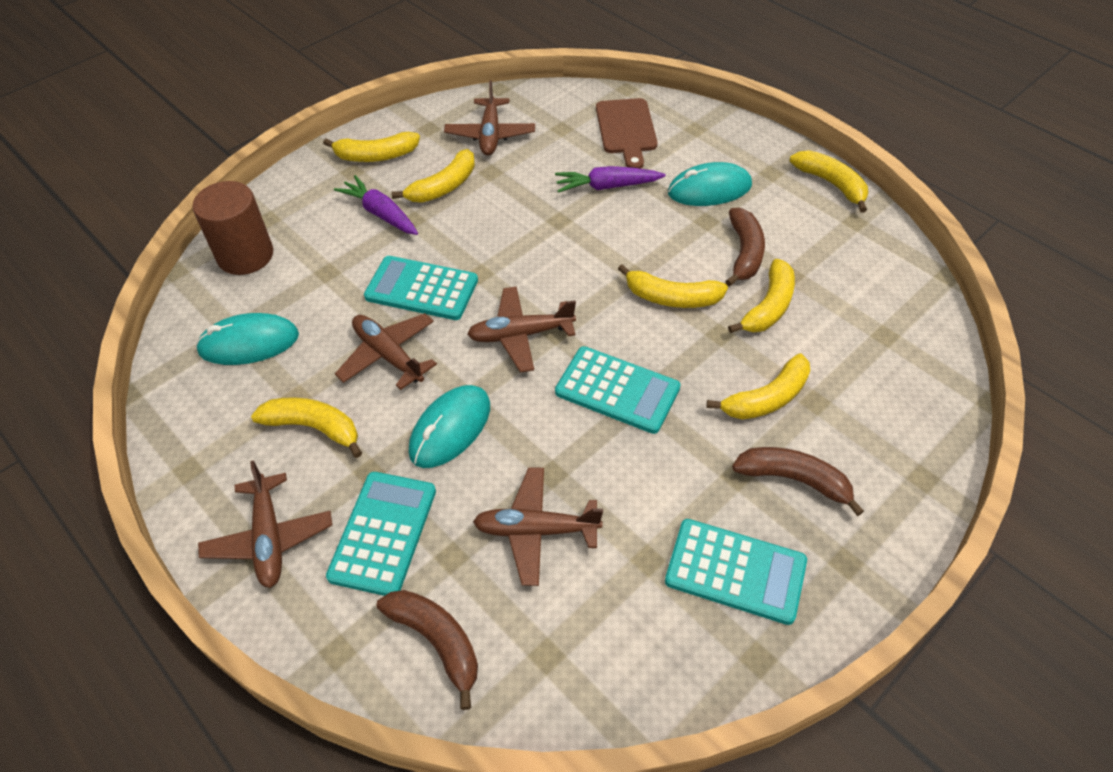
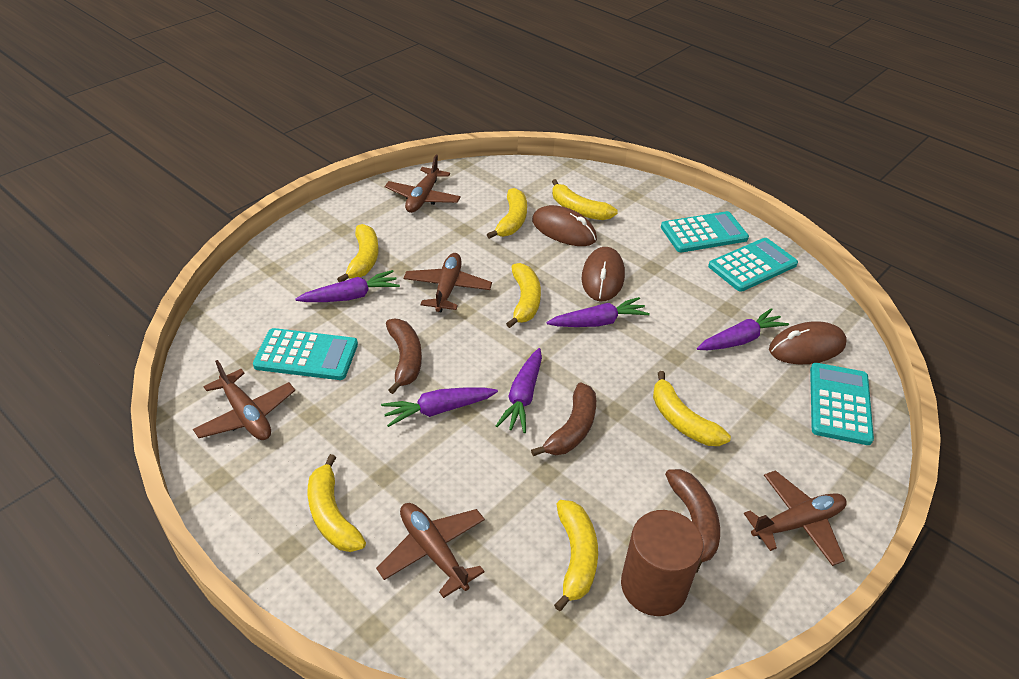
brown cutting board: 1 -> 0
brown mouse: 0 -> 3
purple carrot: 2 -> 5
turquoise mouse: 3 -> 0

